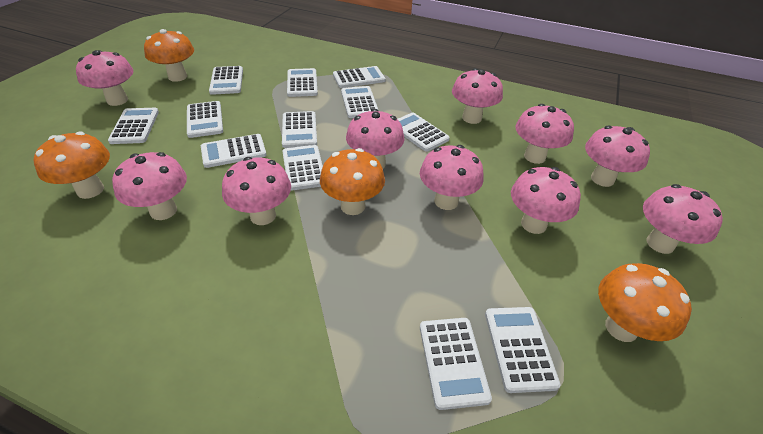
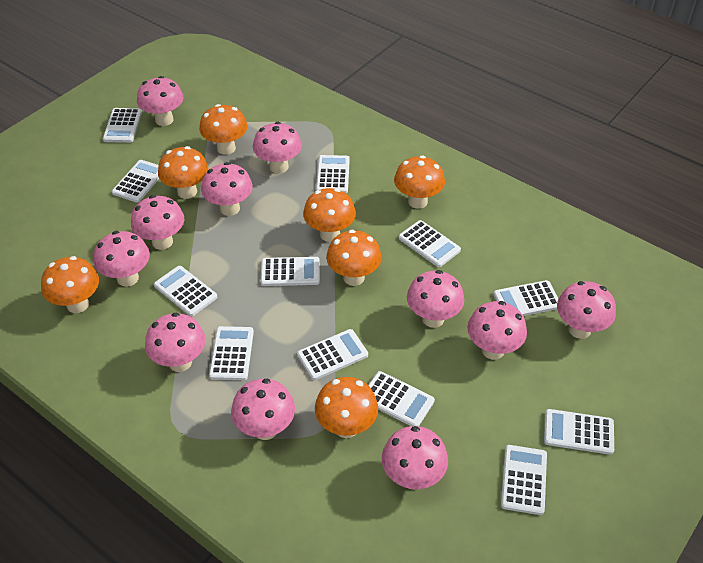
orange mushroom: 4 -> 7
pink mushroom: 10 -> 11

